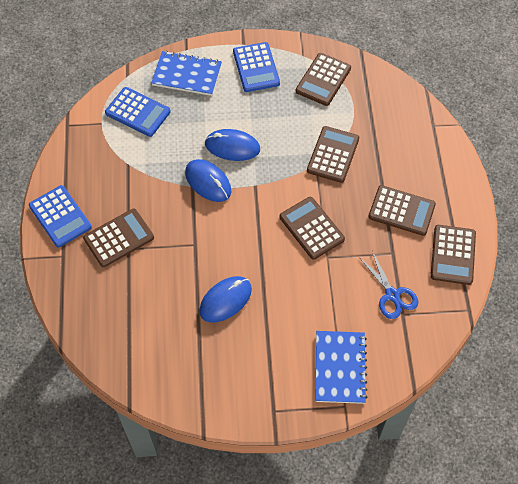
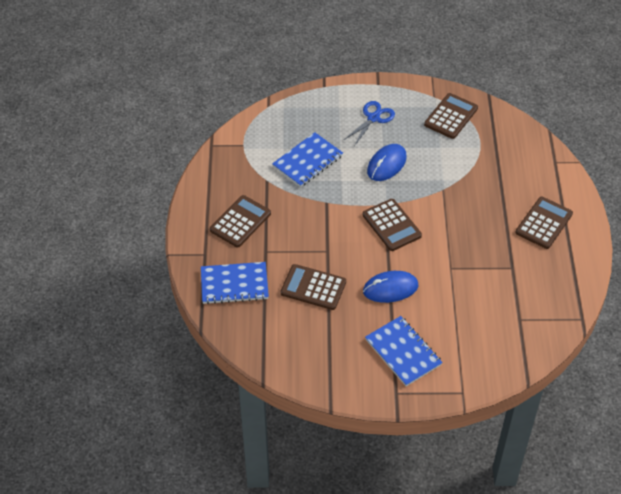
blue calculator: 3 -> 0
blue mouse: 3 -> 2
blue notebook: 2 -> 3
brown calculator: 6 -> 5

